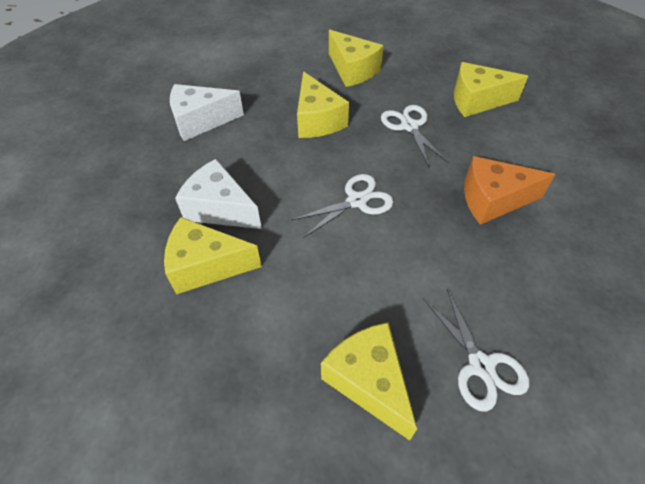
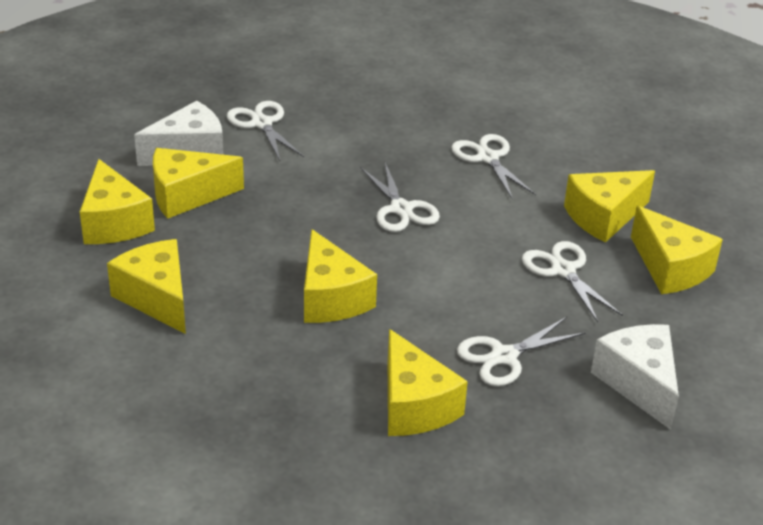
orange cheese: 1 -> 0
white scissors: 3 -> 5
yellow cheese: 5 -> 7

